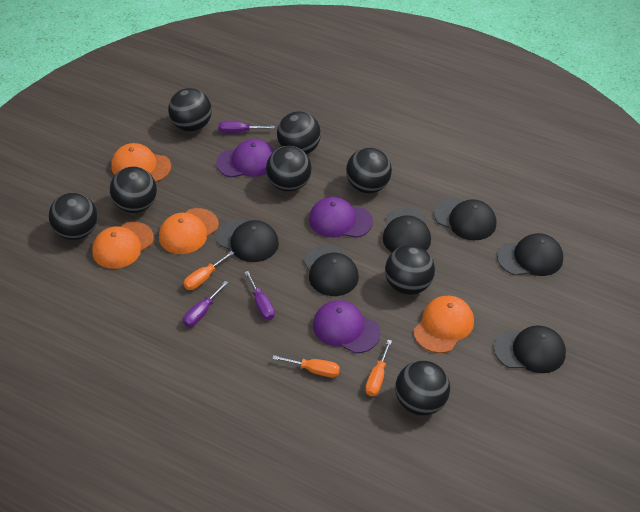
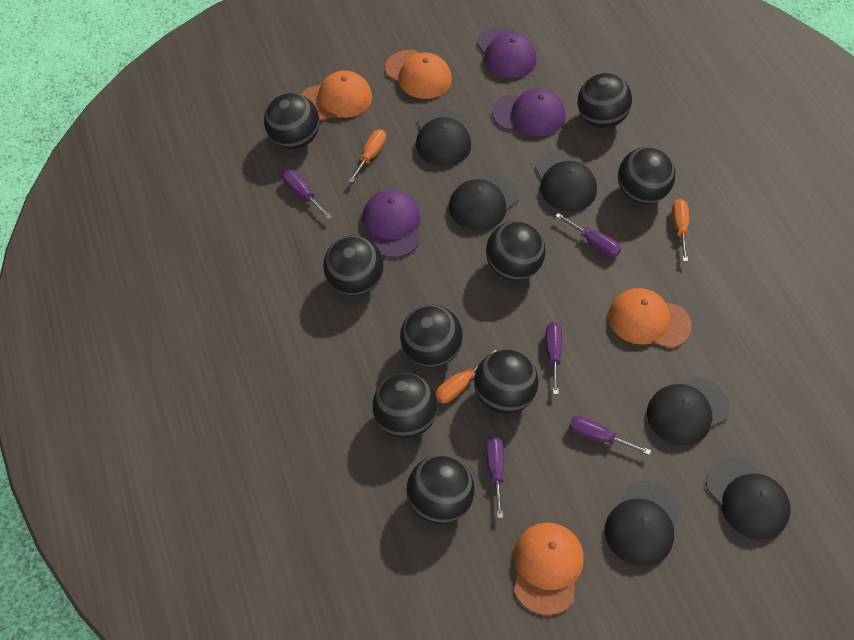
black ball: 8 -> 9
purple screwdriver: 3 -> 5

